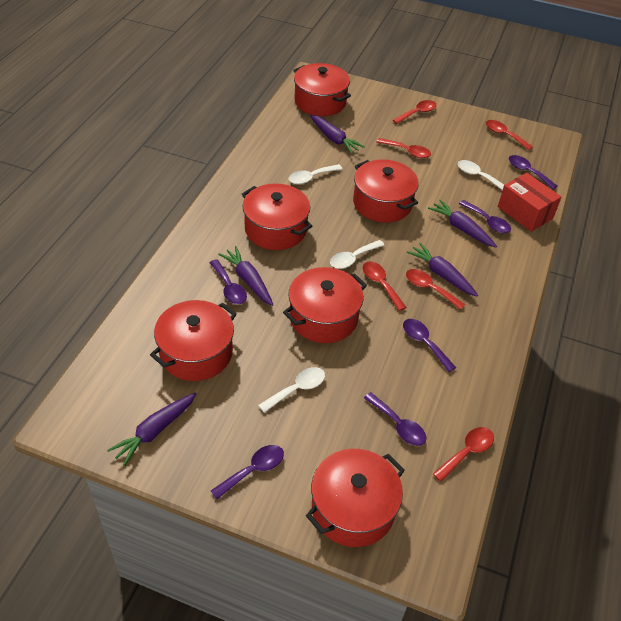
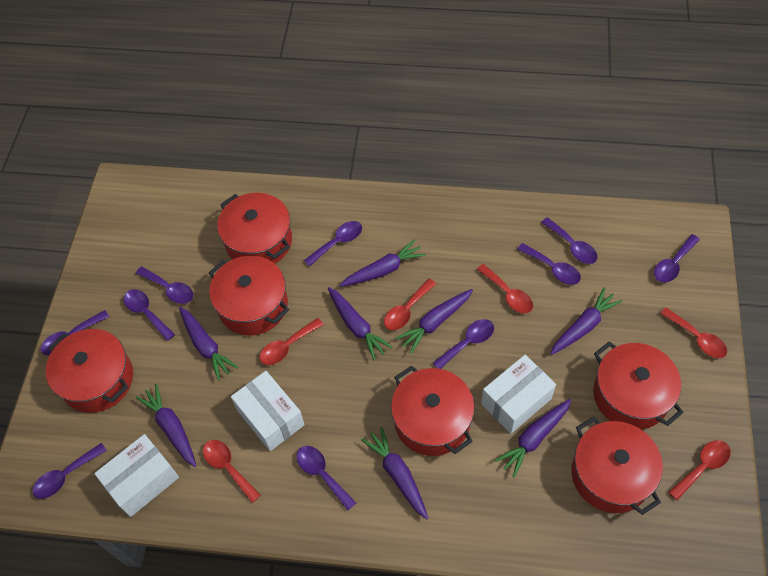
purple carrot: 5 -> 8
purple spoon: 6 -> 10
red box: 1 -> 0
white box: 0 -> 3
white spoon: 4 -> 0

